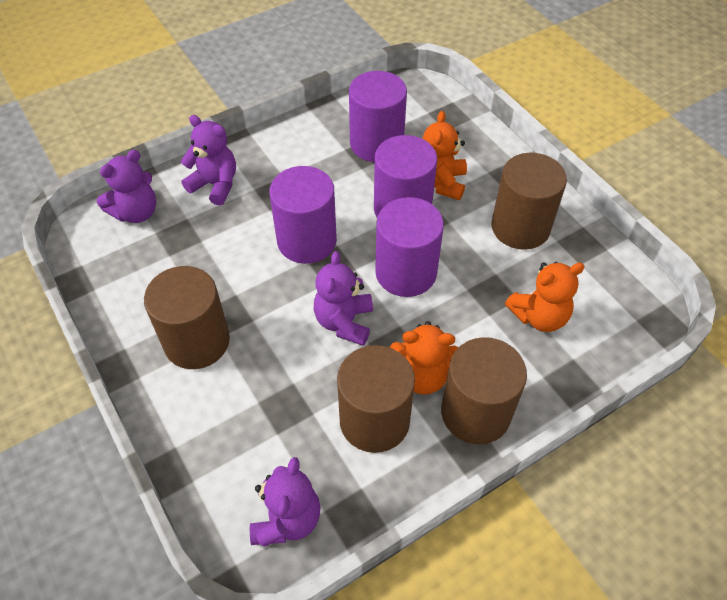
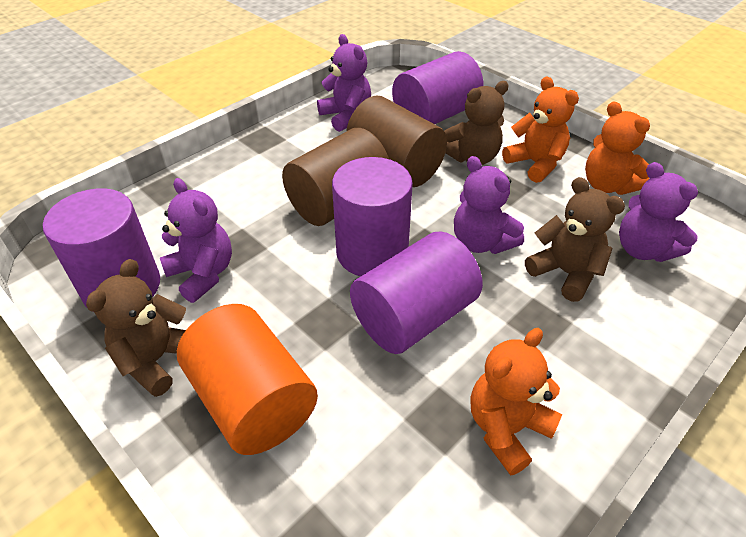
brown cylinder: 4 -> 2
brown teddy bear: 0 -> 3
orange cylinder: 0 -> 1

